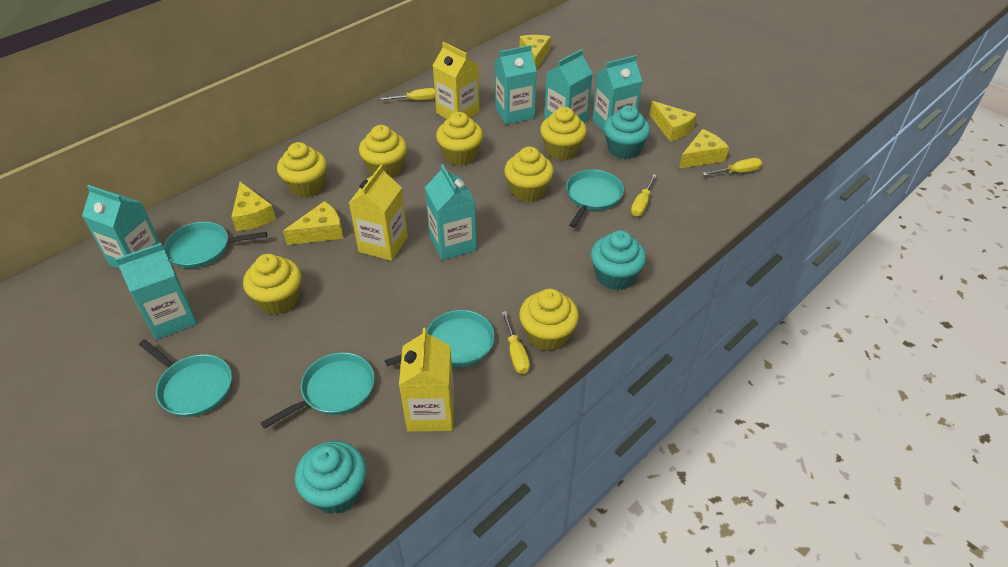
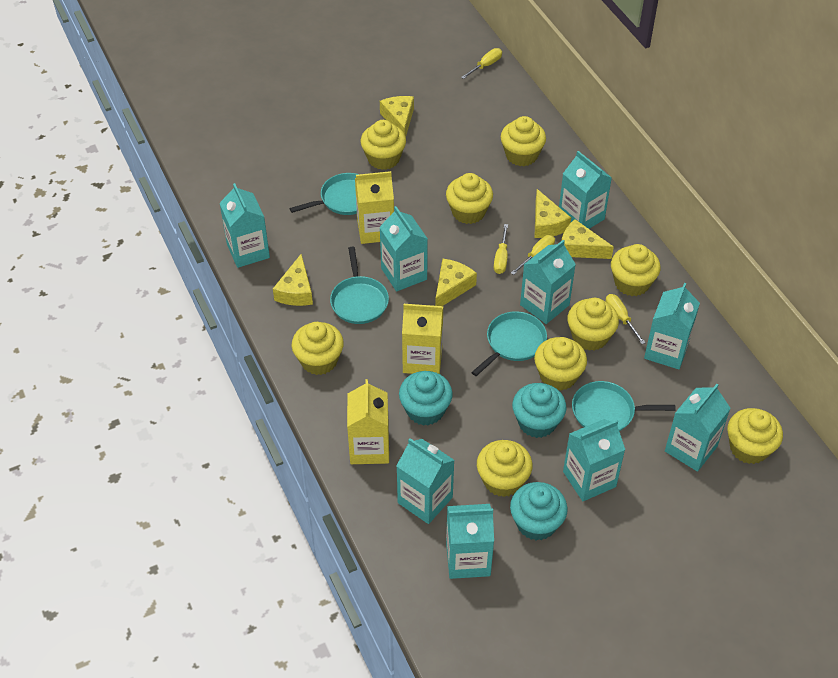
turquoise carton: 6 -> 9
turquoise pan: 5 -> 4
yellow cupcake: 7 -> 9

